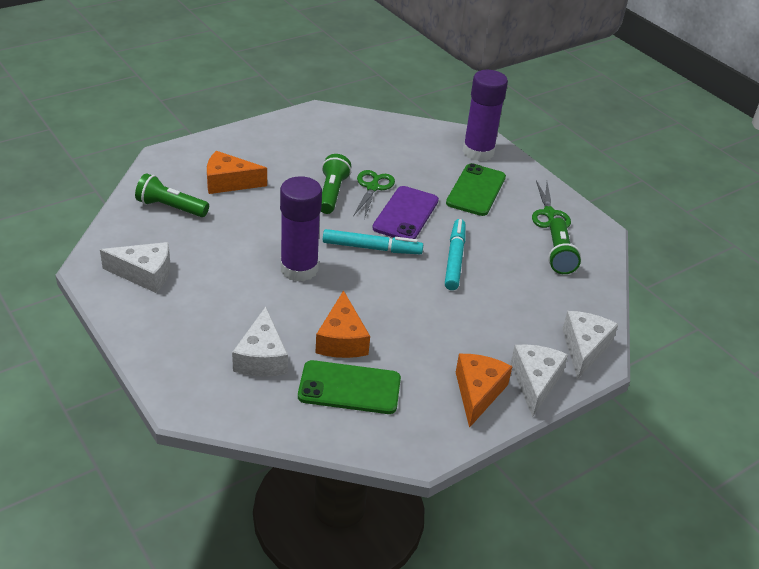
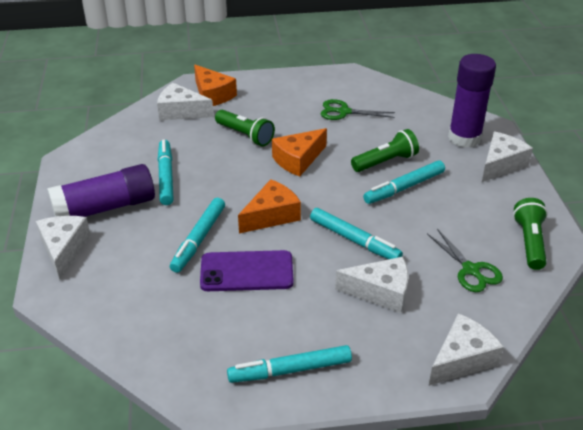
green phone: 2 -> 0
turquoise marker: 2 -> 5
white cheese: 4 -> 5

